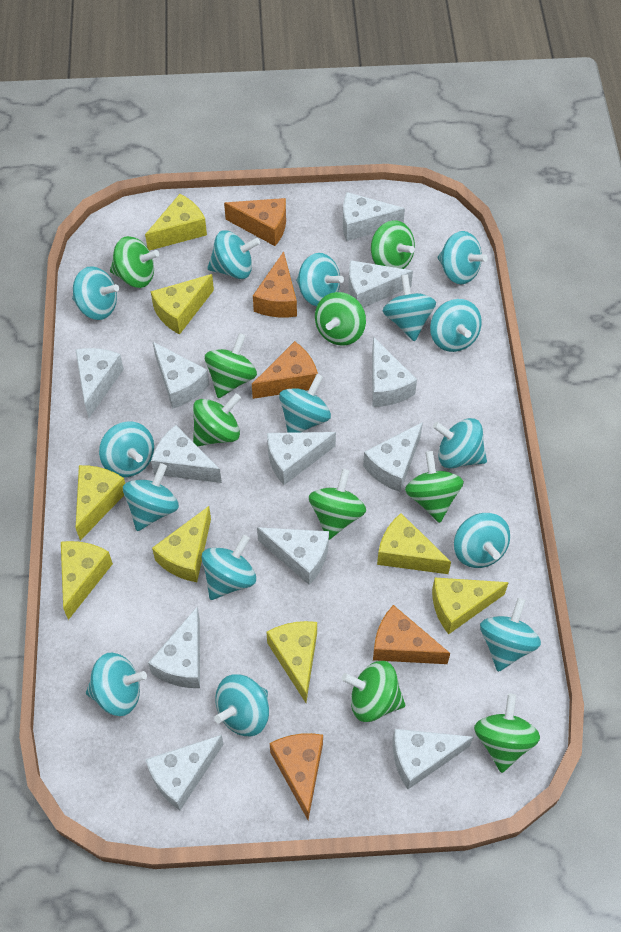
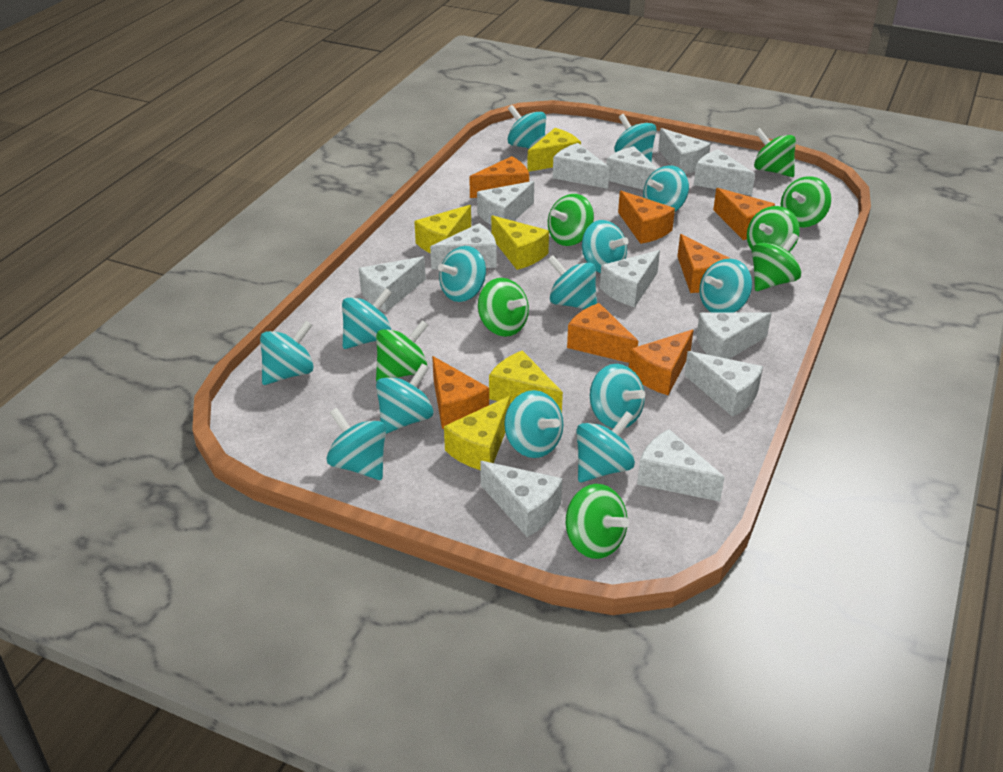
green spinning top: 9 -> 8
orange cheese: 5 -> 7
turquoise spinning top: 15 -> 14
yellow cheese: 8 -> 5

